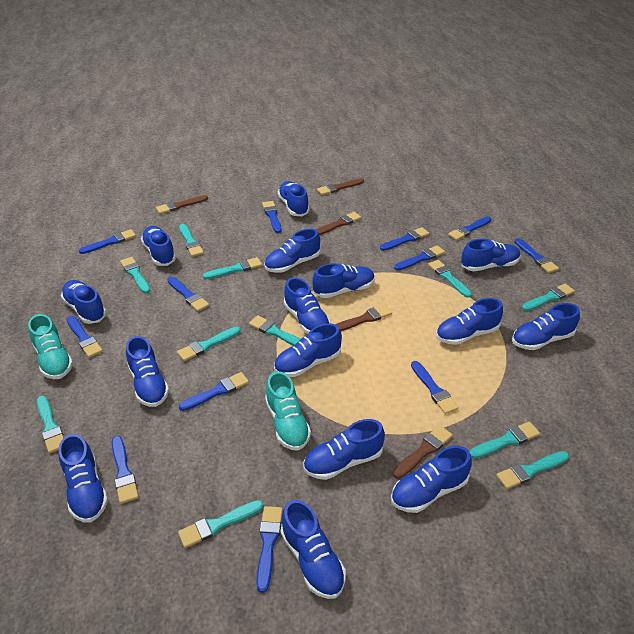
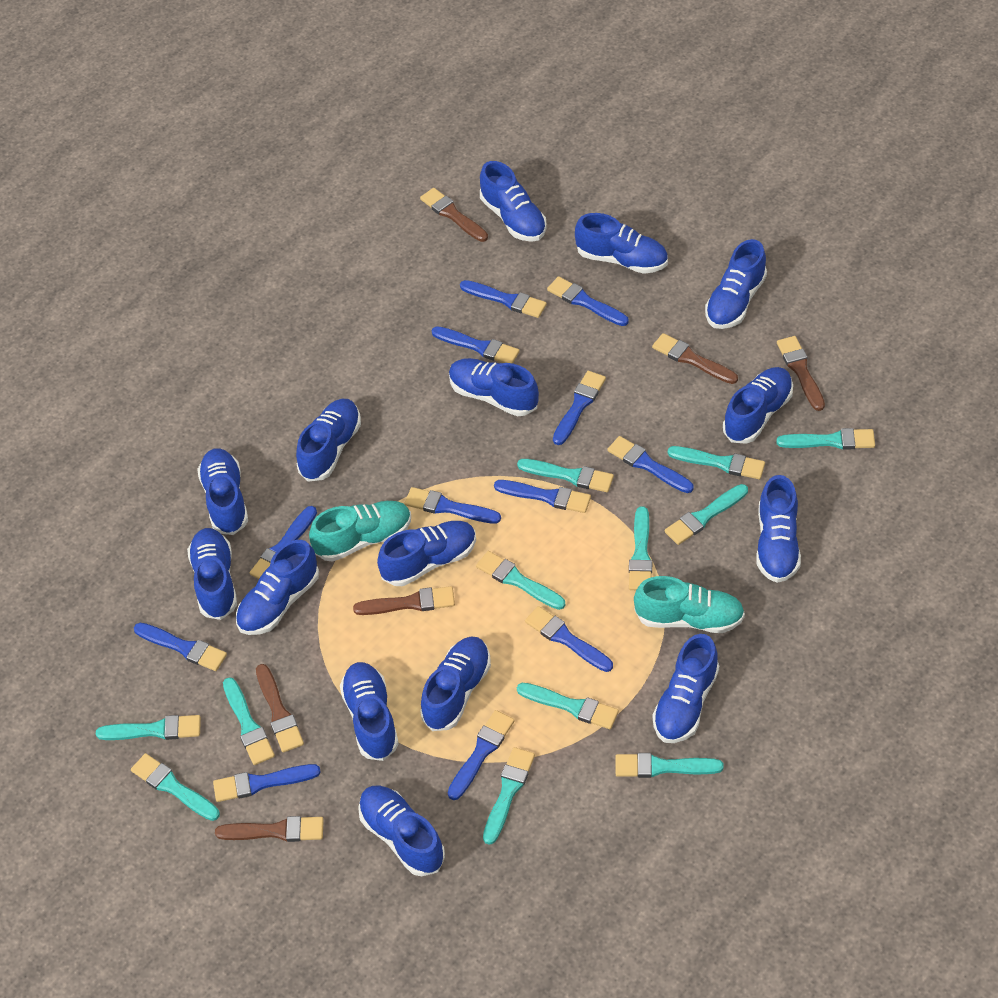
brown brush: 5 -> 6
turquoise brush: 11 -> 12

